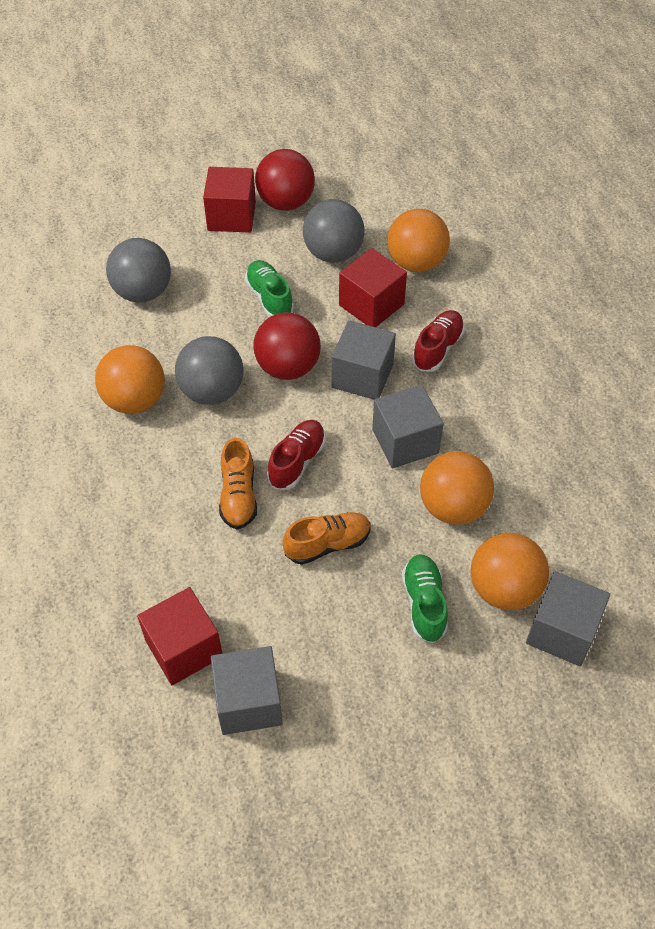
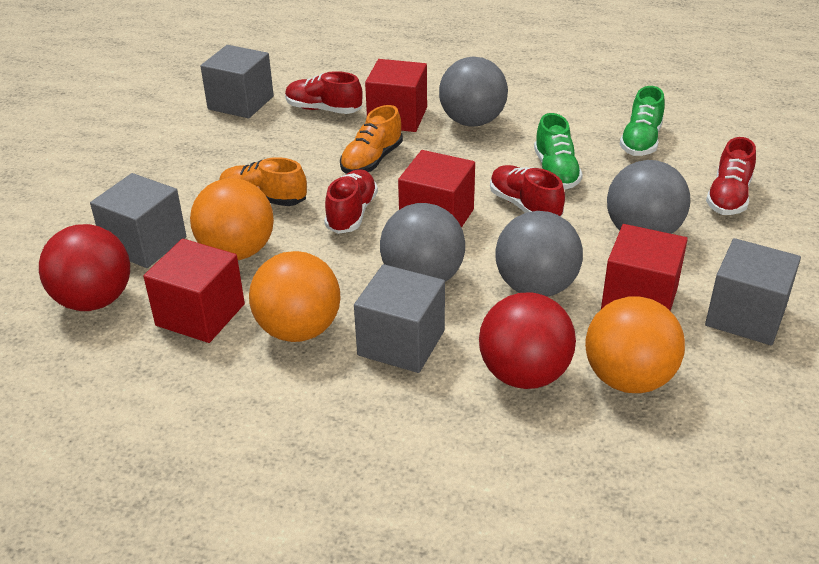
grey ball: 3 -> 4
orange ball: 4 -> 3
red cube: 3 -> 4
red shoe: 2 -> 4

